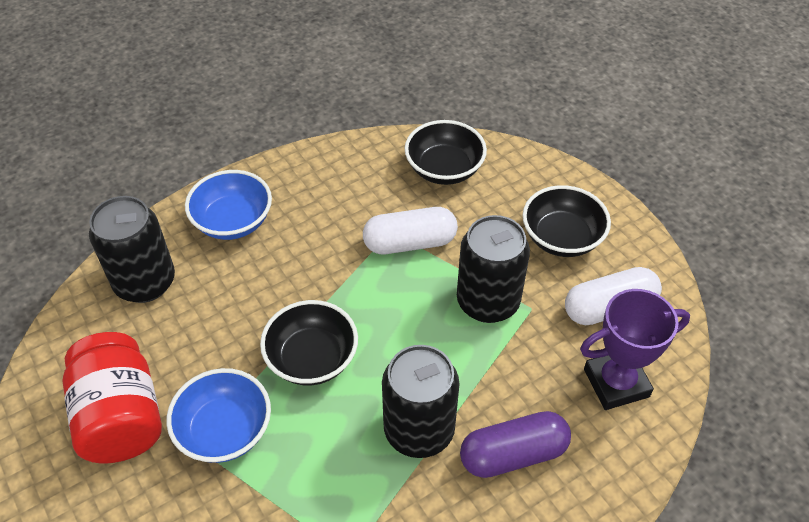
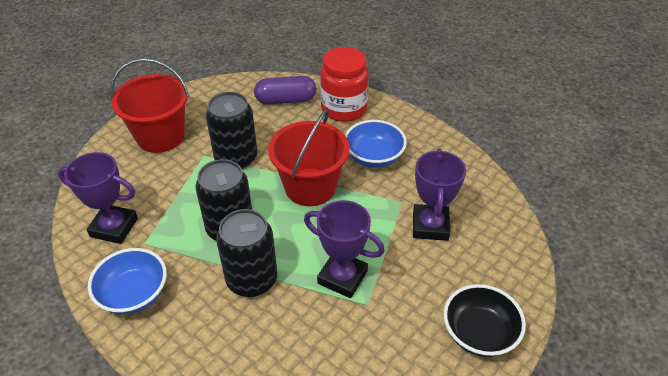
black bowl: 3 -> 1
purple trophy: 1 -> 3
red bucket: 0 -> 2
white capsule: 2 -> 0

